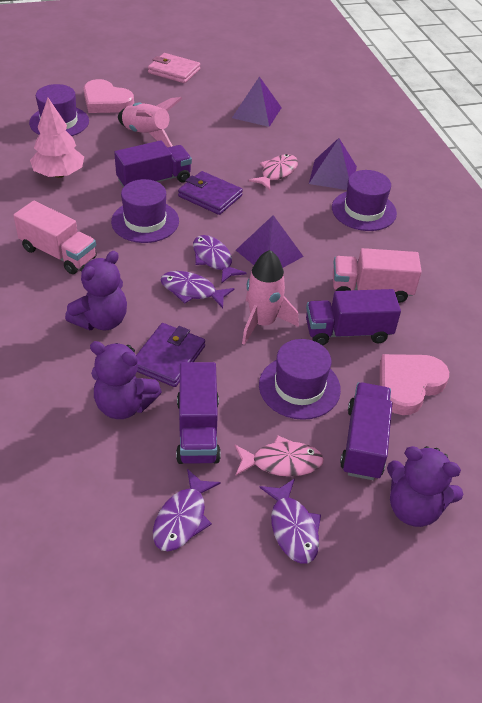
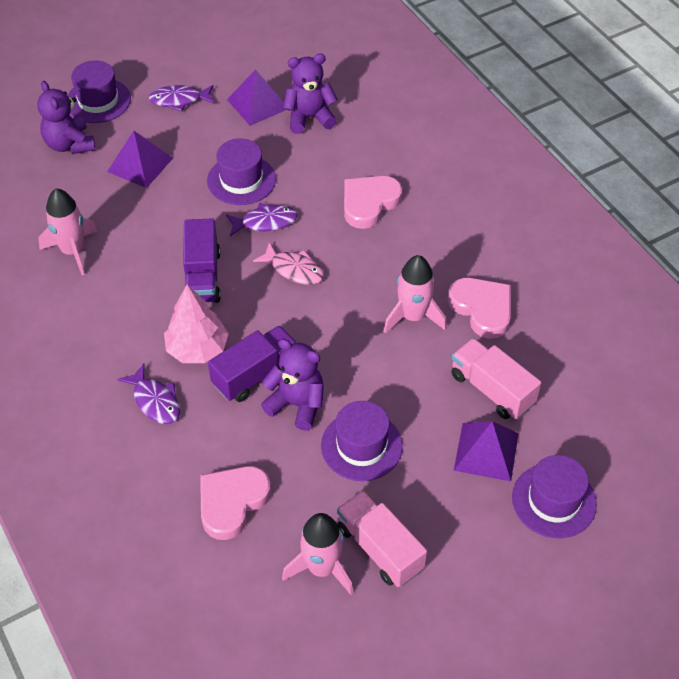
pink fish: 2 -> 1
pink heart: 2 -> 3
pink rocket: 2 -> 3
pink wallet: 1 -> 0
purple fish: 4 -> 3
purple truck: 4 -> 2
purple wallet: 2 -> 0

